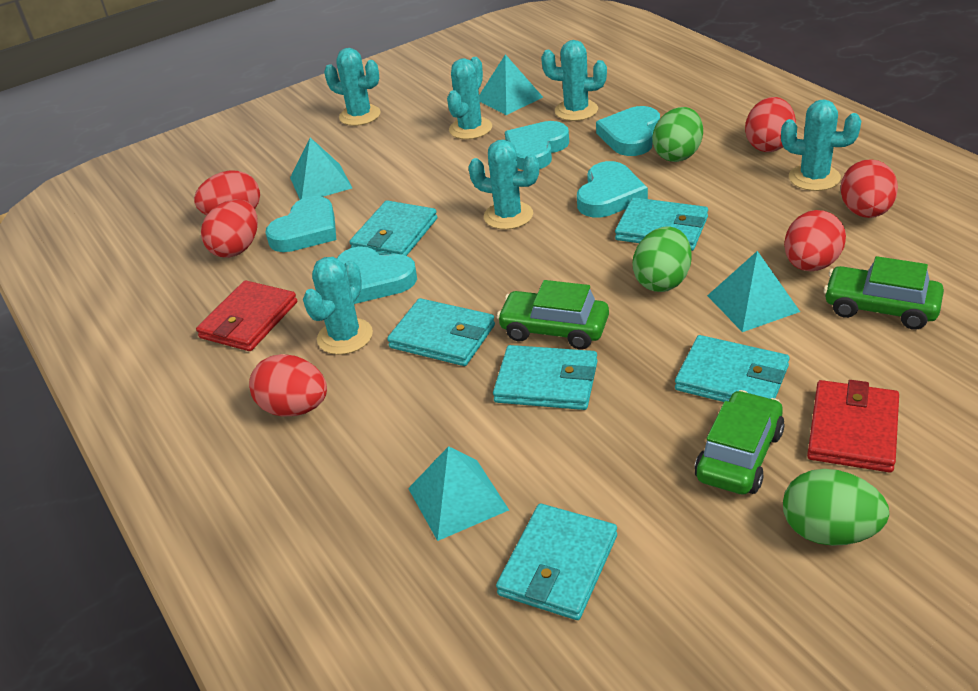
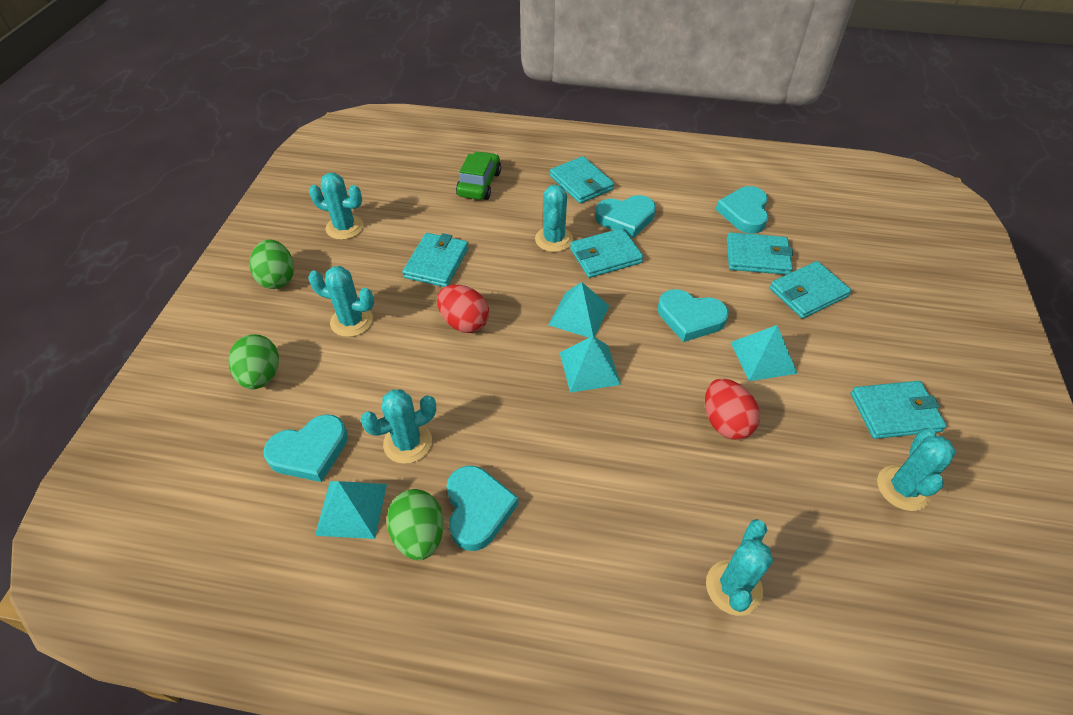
green car: 3 -> 1
red egg: 6 -> 2
red wallet: 2 -> 0

